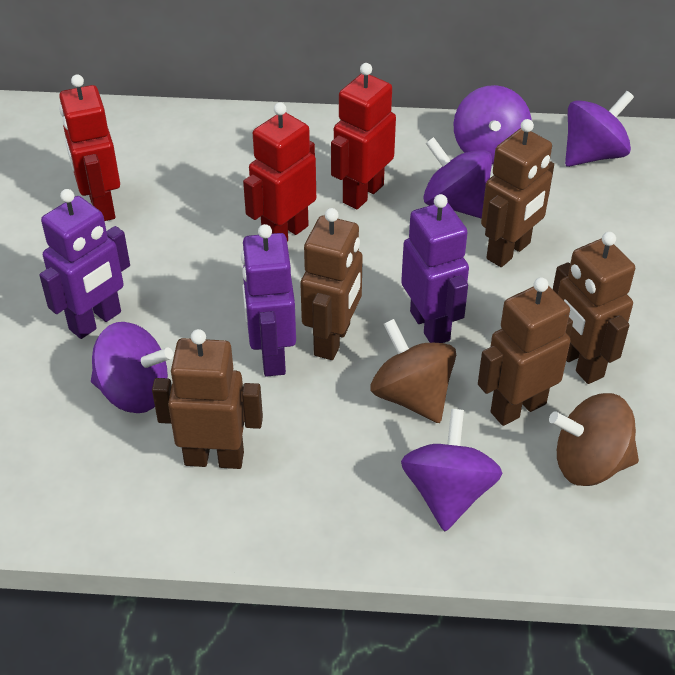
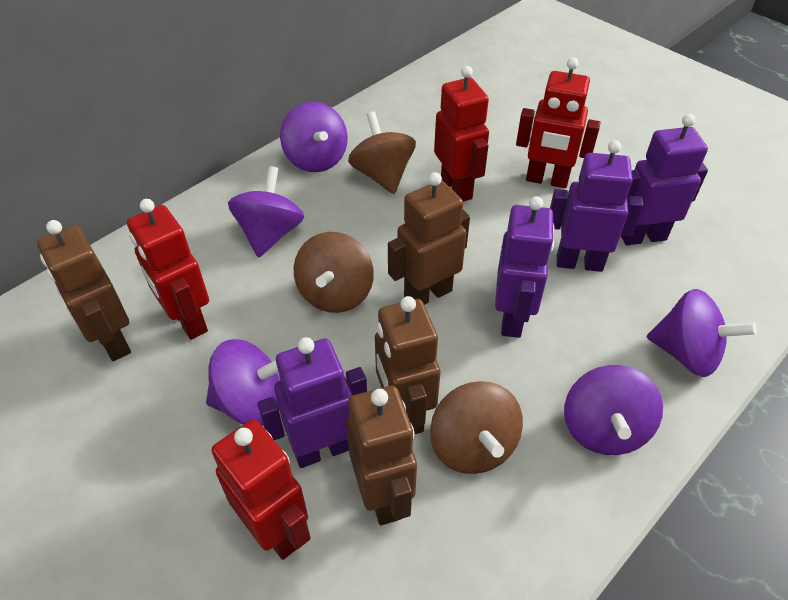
brown robot: 5 -> 4
brown spinning top: 2 -> 3
purple robot: 3 -> 4
red robot: 3 -> 4

